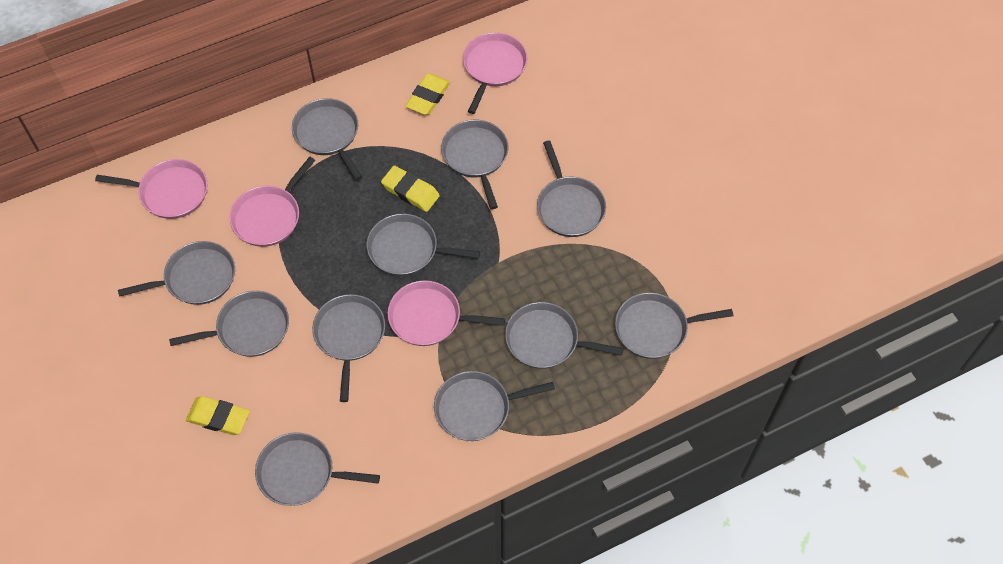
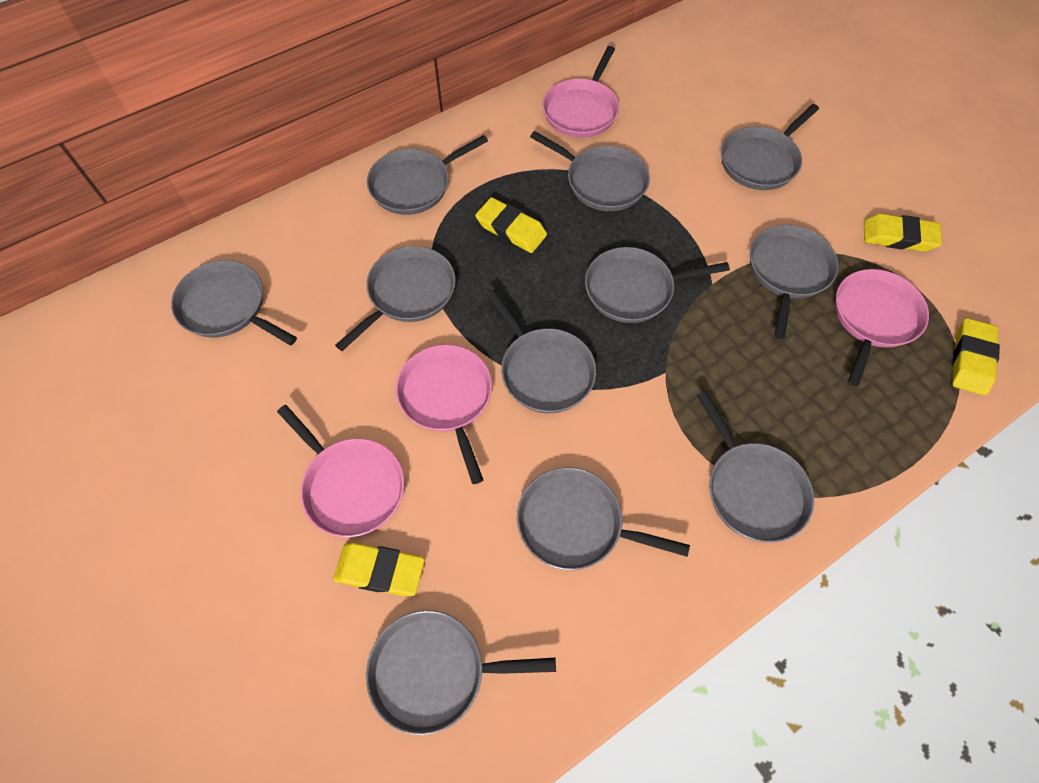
yellow eraser: 3 -> 4

